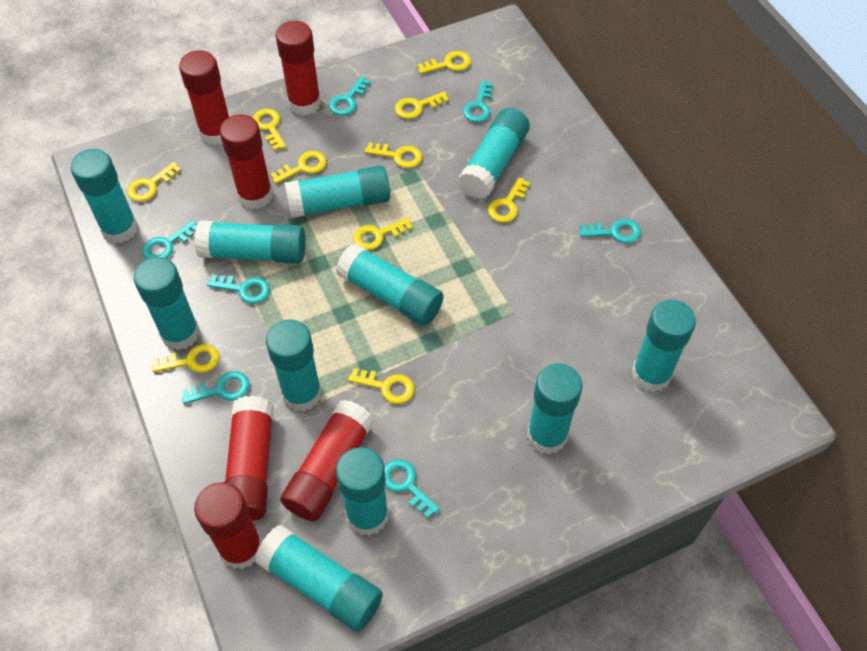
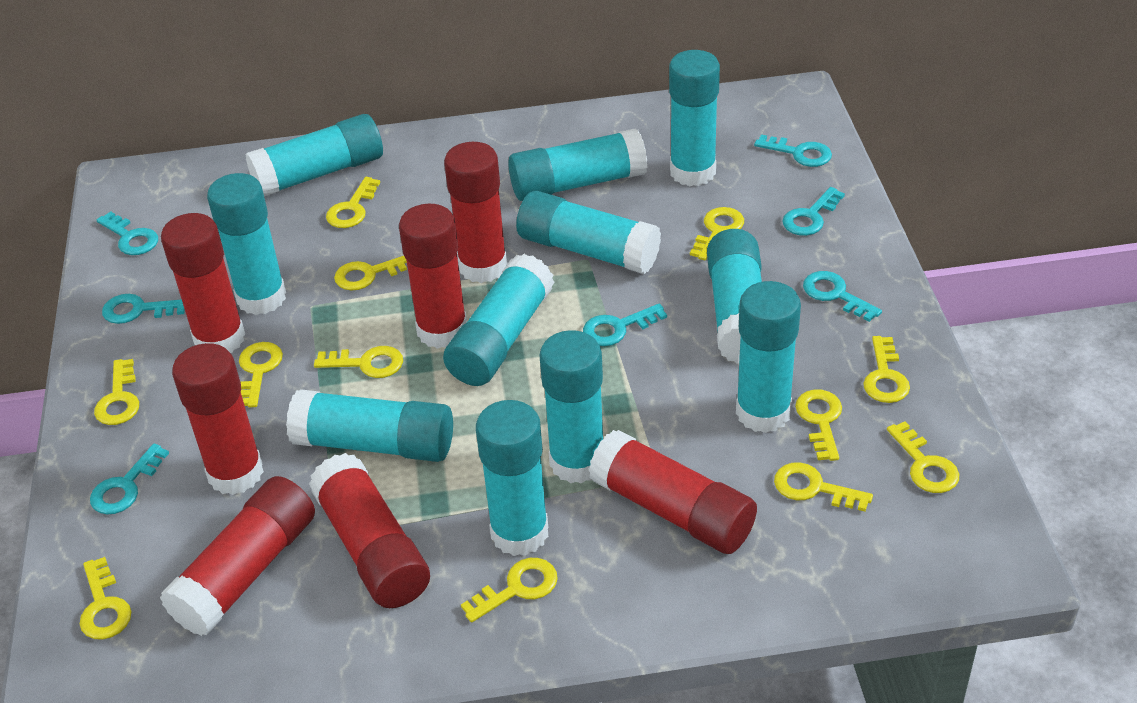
red glue stick: 6 -> 7
yellow key: 10 -> 12

